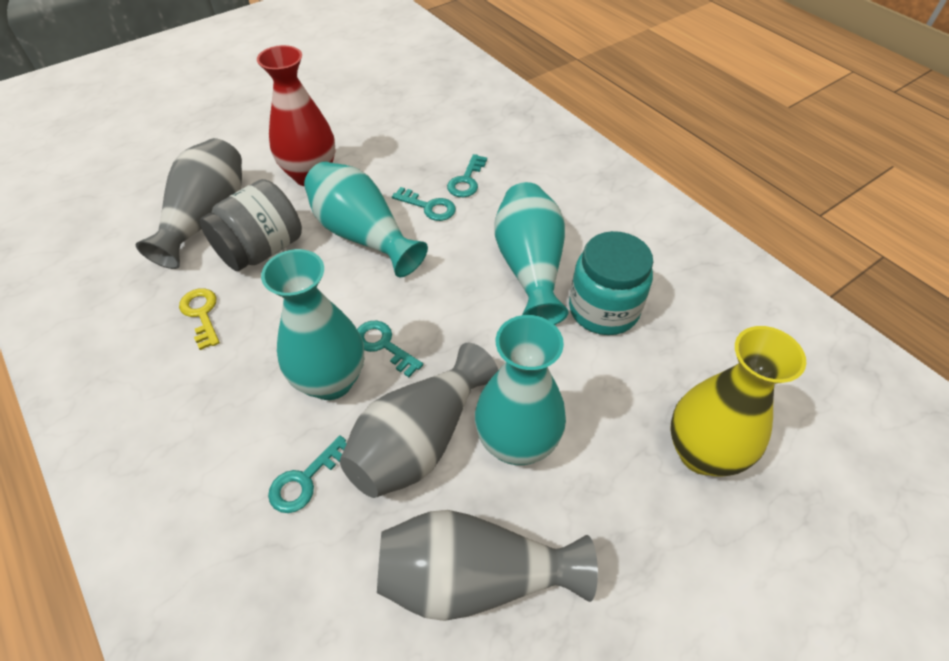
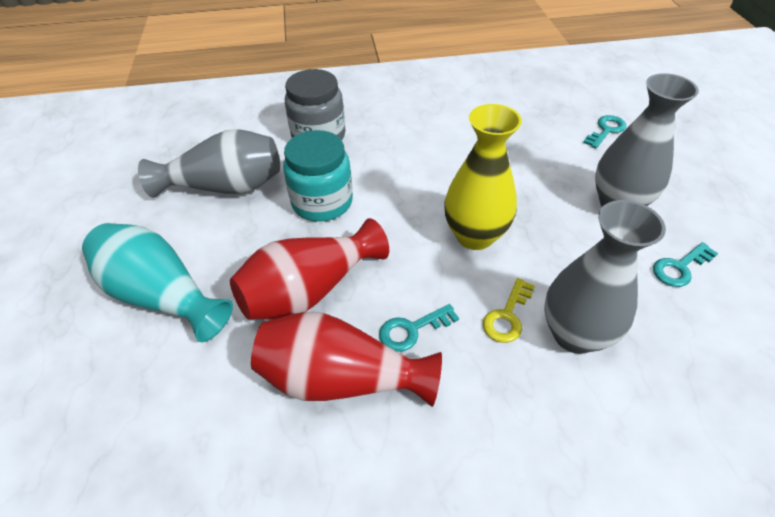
red vase: 1 -> 2
turquoise key: 4 -> 3
turquoise vase: 4 -> 1

